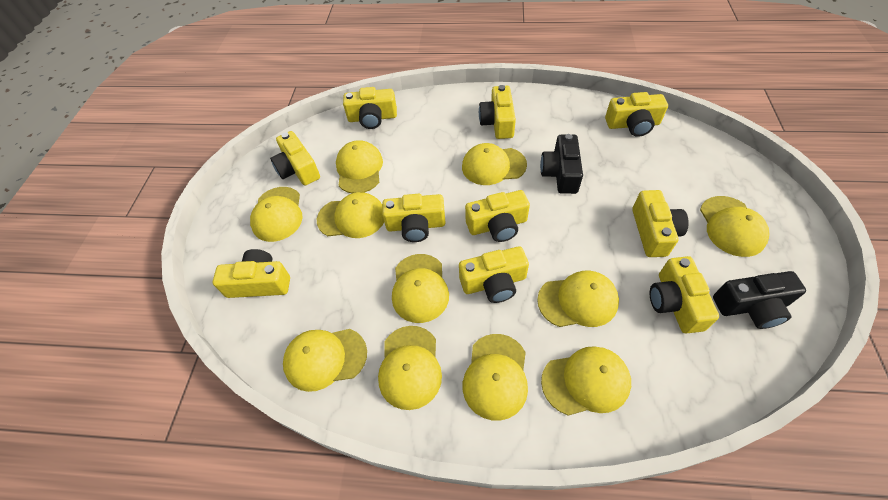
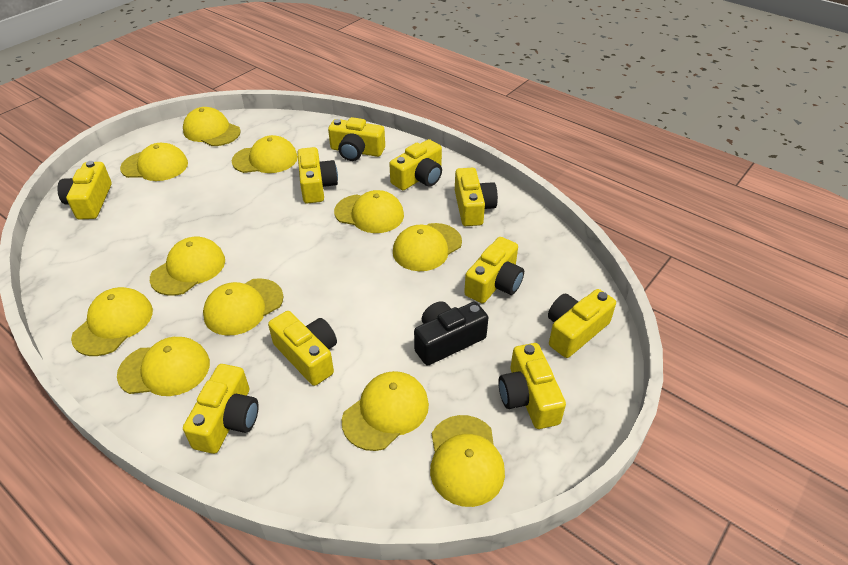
black camera: 2 -> 1

